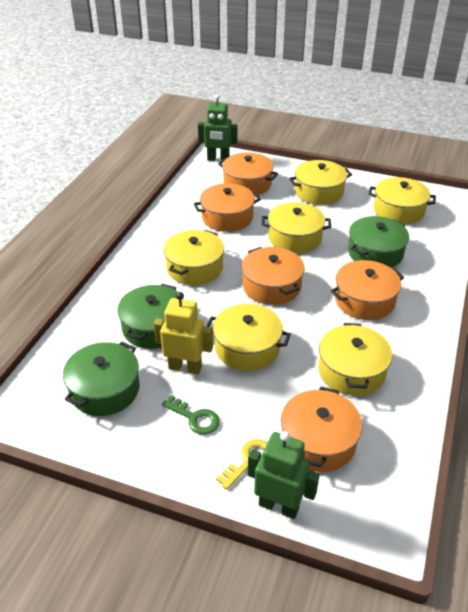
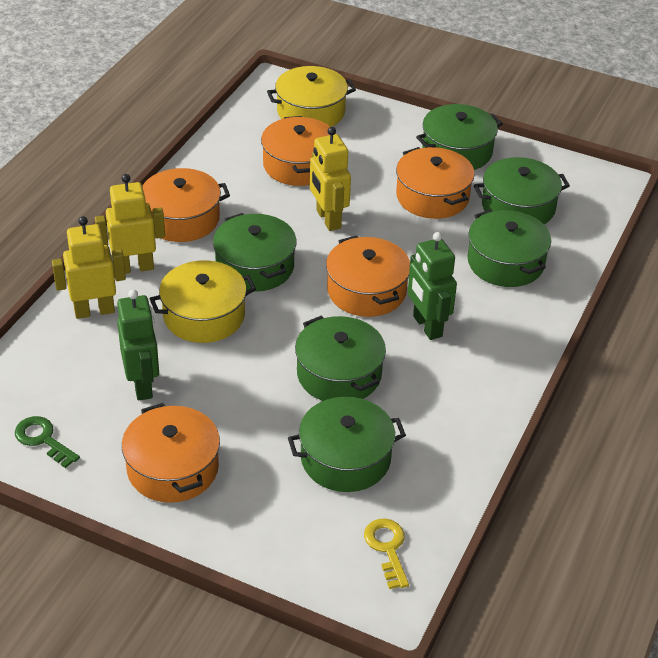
green pot: 3 -> 6
yellow pot: 6 -> 2
yellow robot: 1 -> 3

